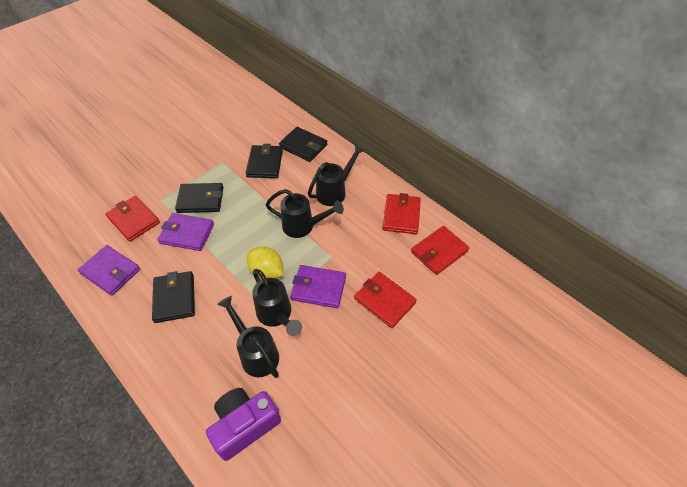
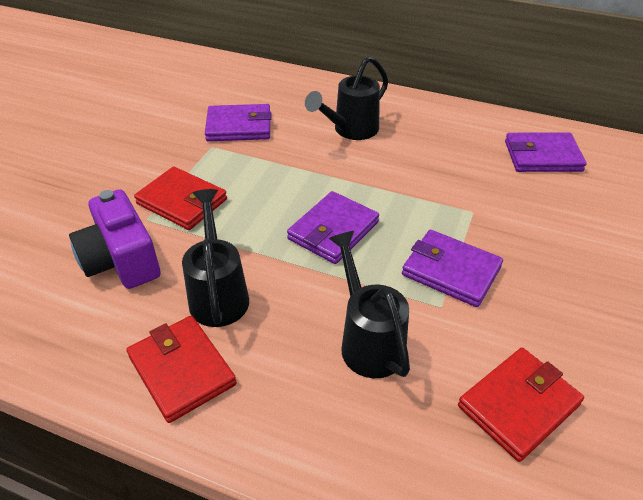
black wallet: 4 -> 0
black watering can: 4 -> 3
purple wallet: 3 -> 4
red wallet: 4 -> 3
yellow lemon: 1 -> 0

